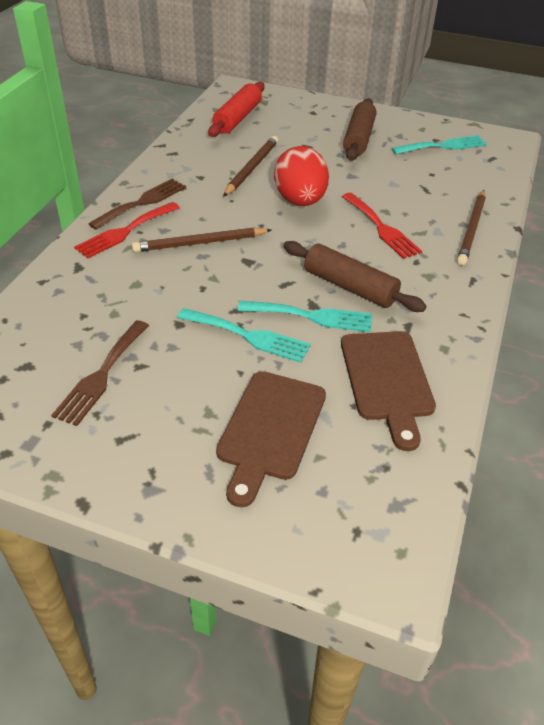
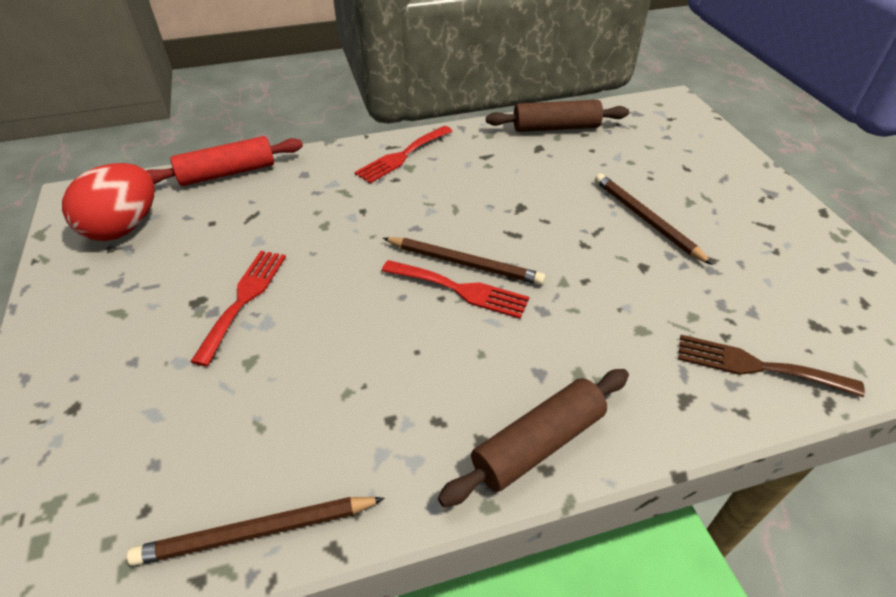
brown cutting board: 2 -> 0
brown fork: 2 -> 1
red fork: 2 -> 3
turquoise fork: 3 -> 0

